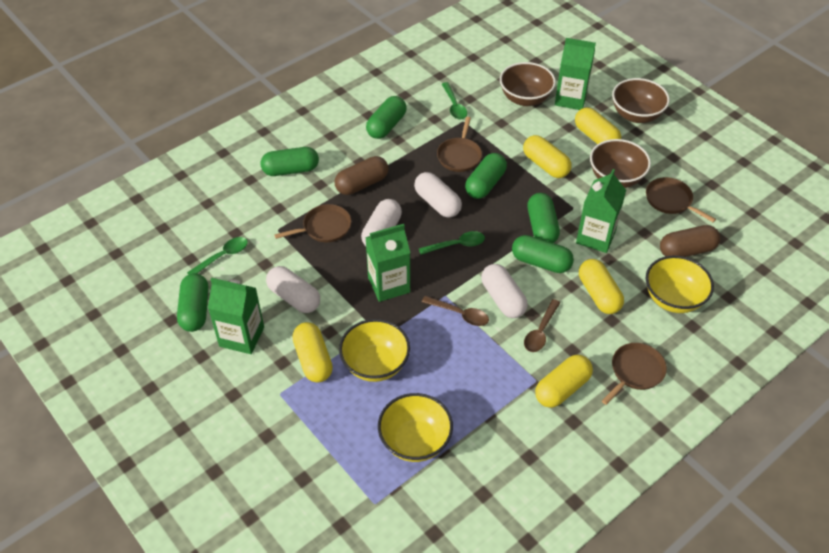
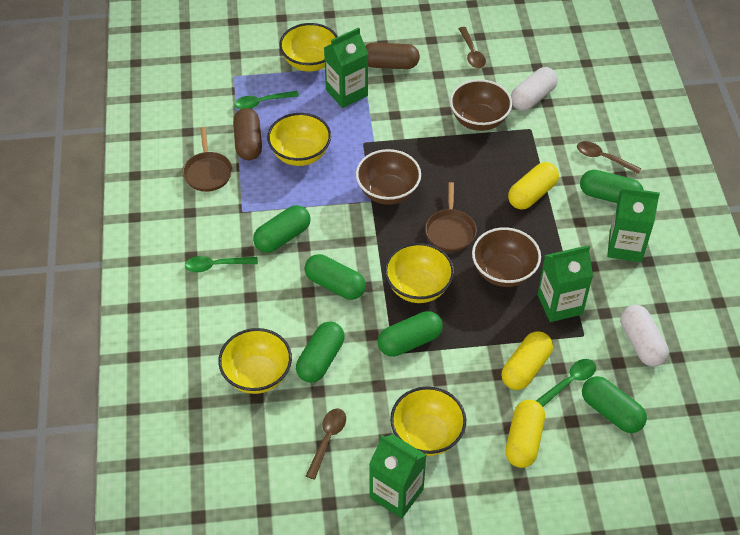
brown pan: 4 -> 2
brown spoon: 2 -> 3
white capsule: 4 -> 2
yellow bowl: 3 -> 5
yellow capsule: 5 -> 3

